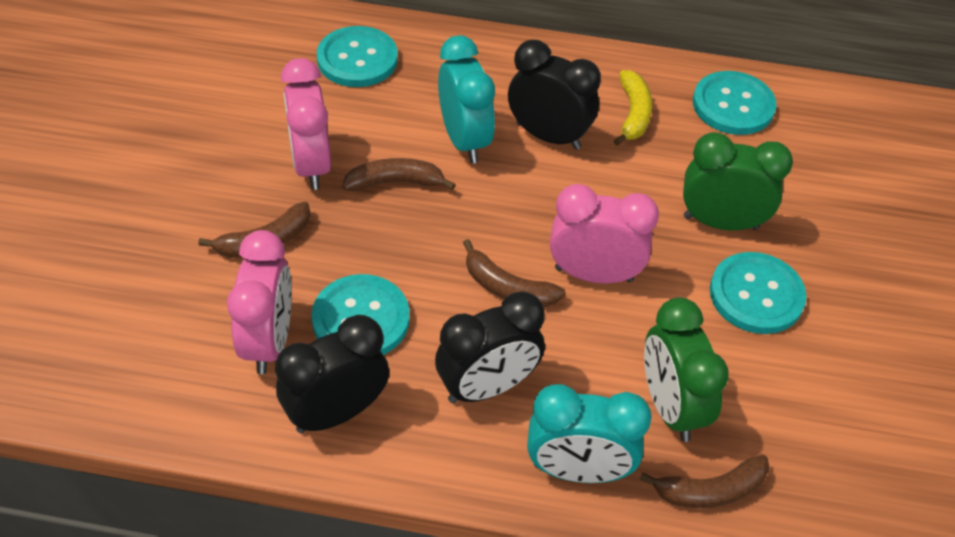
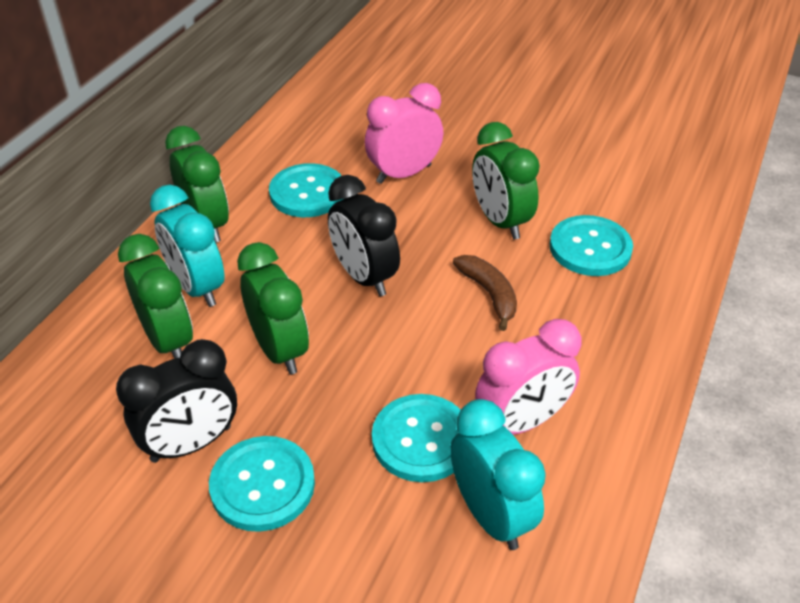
black clock: 3 -> 2
brown banana: 4 -> 1
green clock: 2 -> 4
pink clock: 3 -> 2
yellow banana: 1 -> 0

